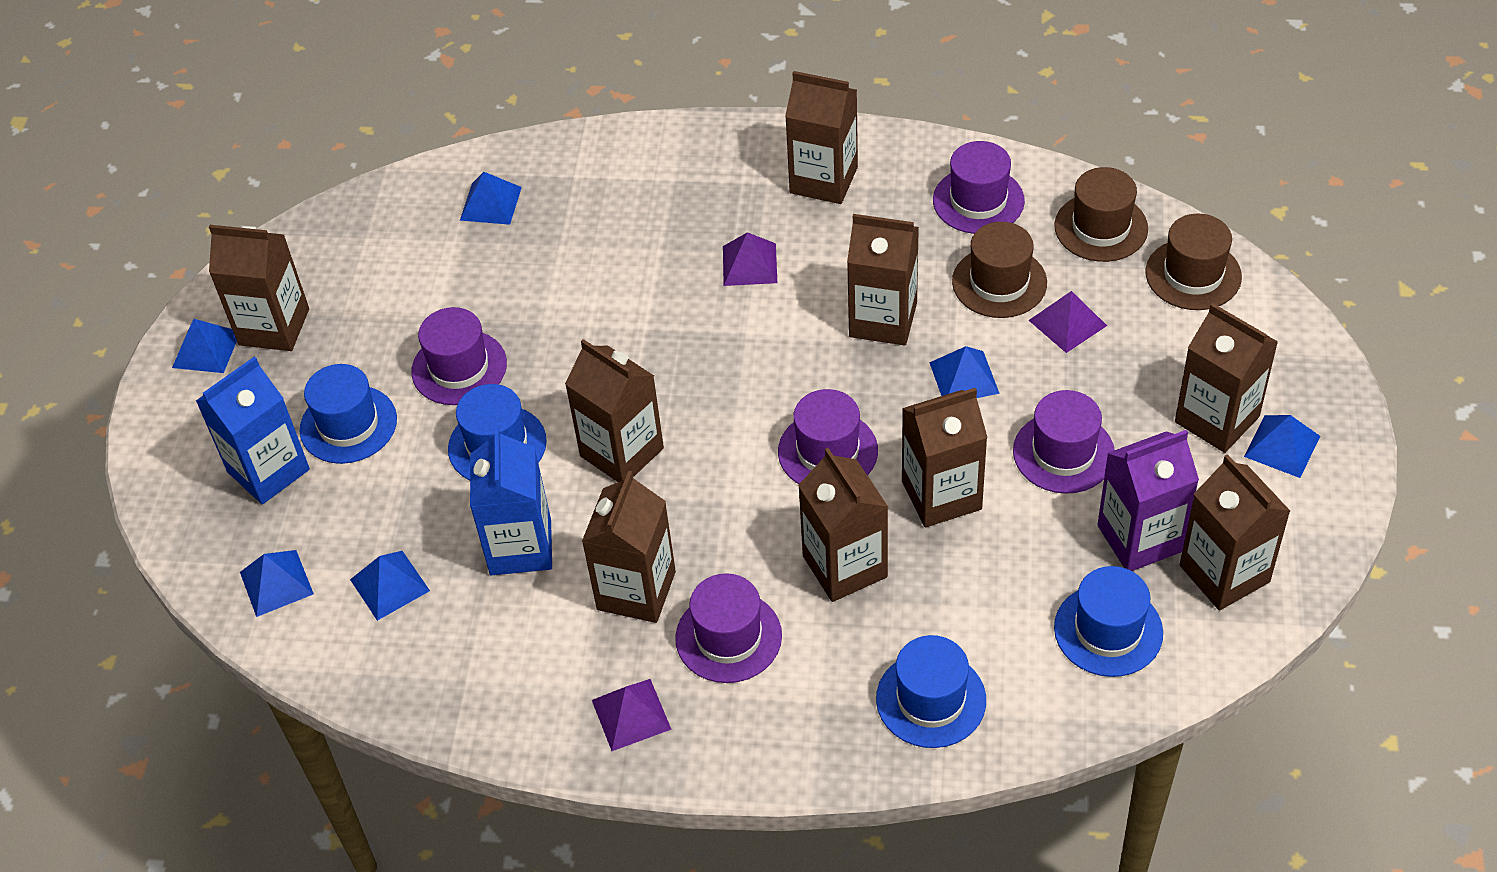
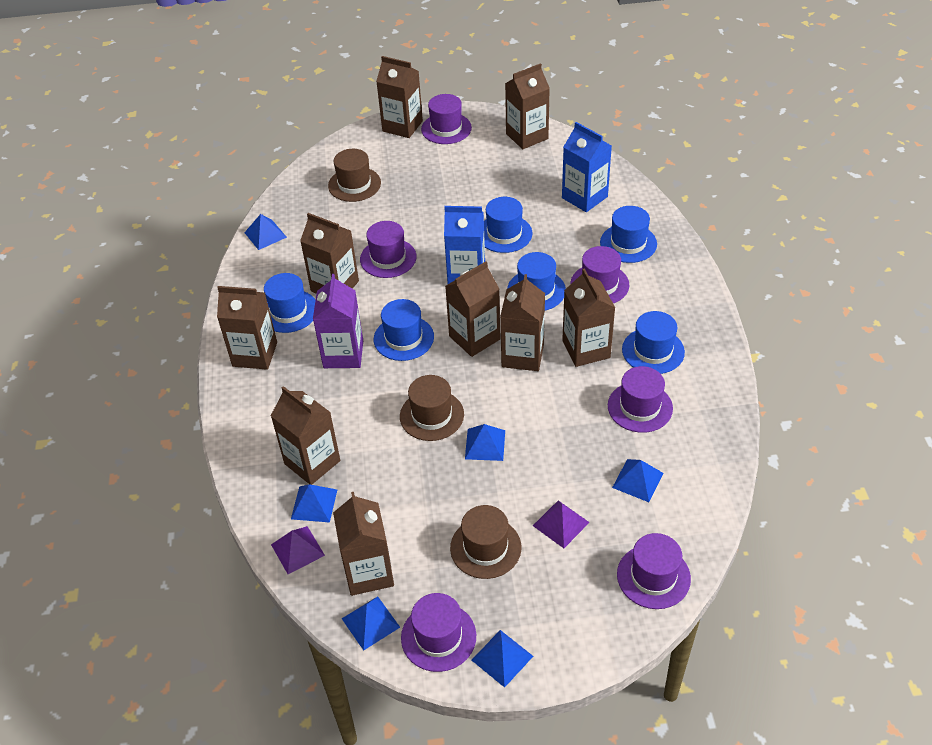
blue hat: 4 -> 6
purple hat: 5 -> 6
purple pyramid: 3 -> 2

